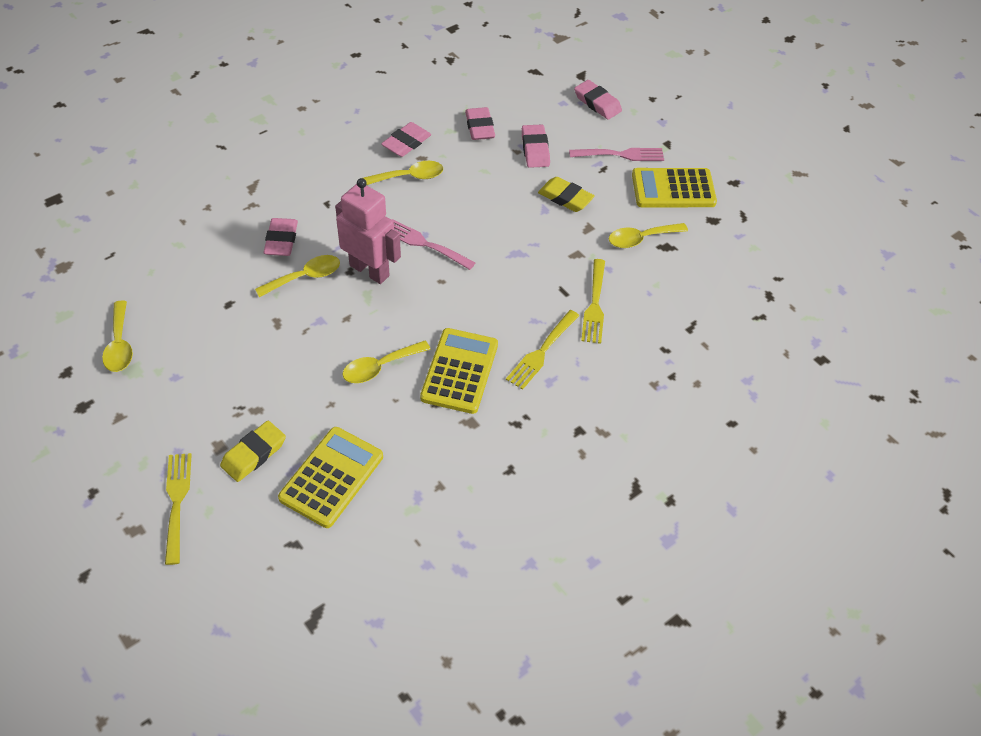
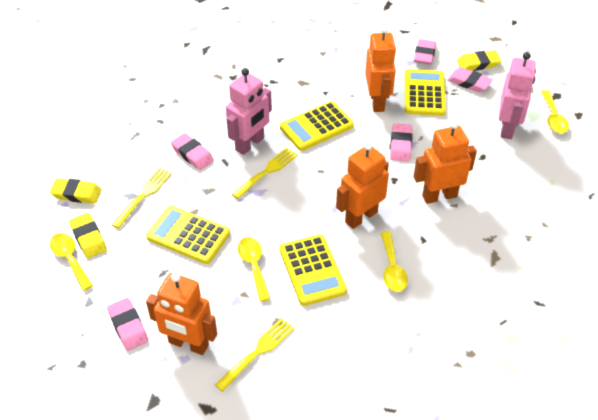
orange robot: 0 -> 4
pink fork: 2 -> 0
pink robot: 1 -> 2
yellow calculator: 3 -> 4
yellow eraser: 2 -> 3
yellow spoon: 5 -> 4

